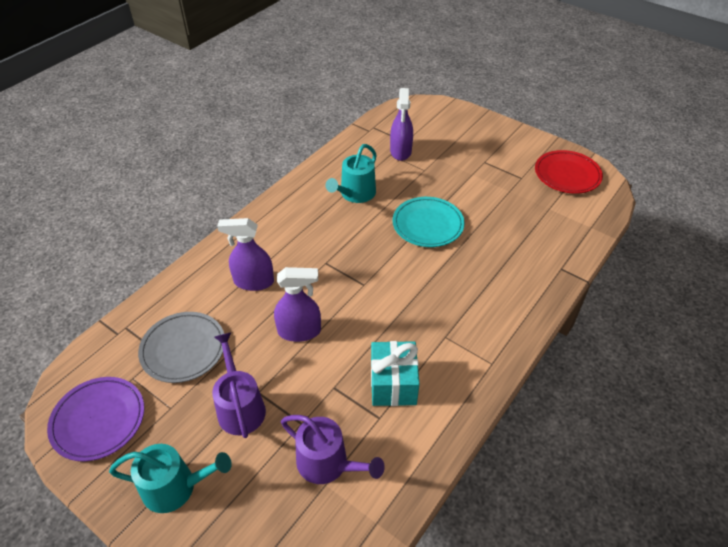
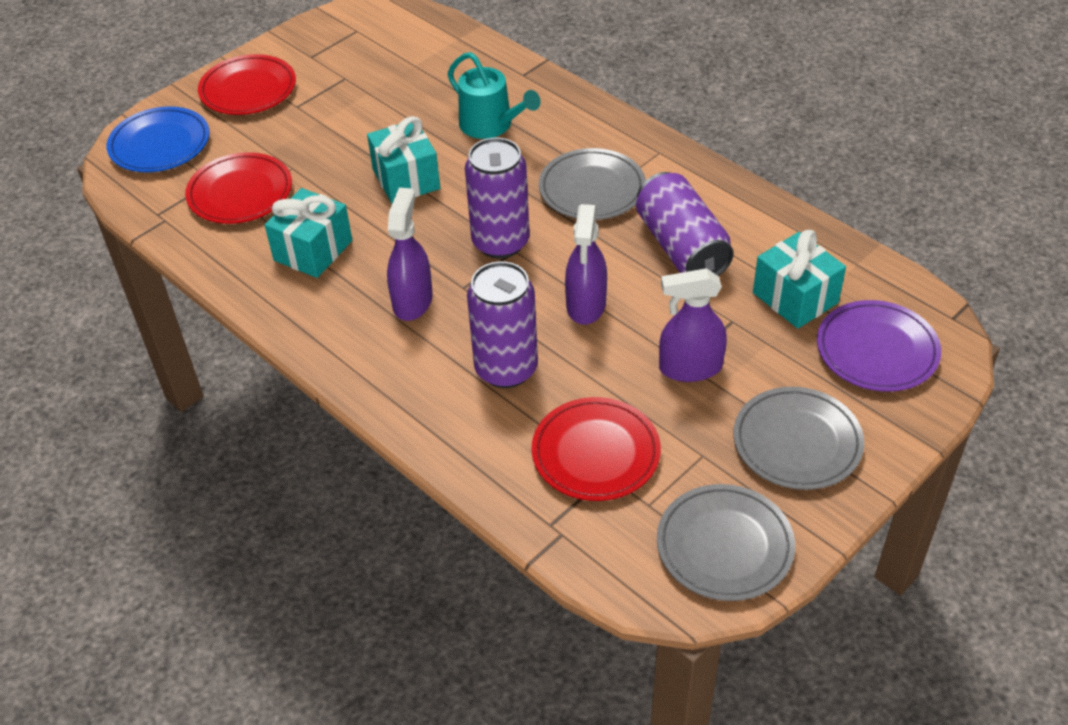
blue plate: 0 -> 1
grey plate: 1 -> 3
purple can: 0 -> 3
purple watering can: 2 -> 0
red plate: 1 -> 3
turquoise gift: 1 -> 3
turquoise plate: 1 -> 0
turquoise watering can: 2 -> 1

